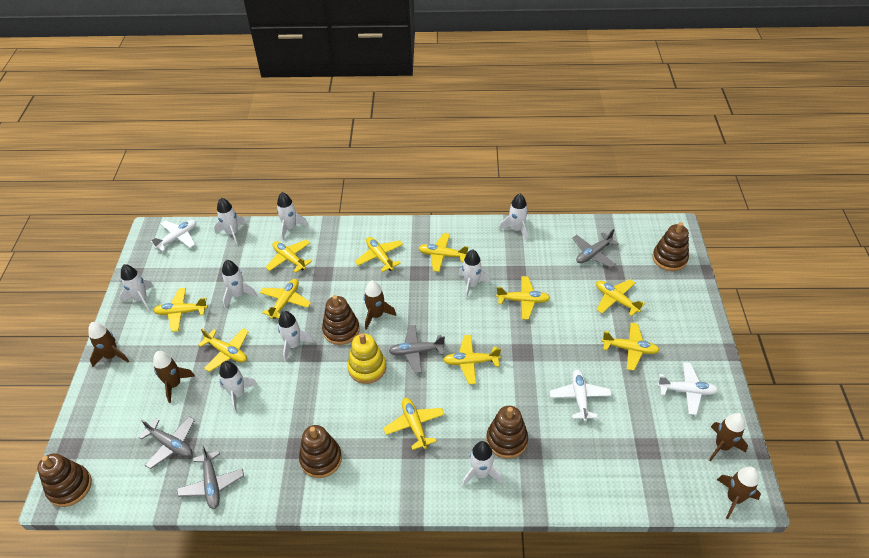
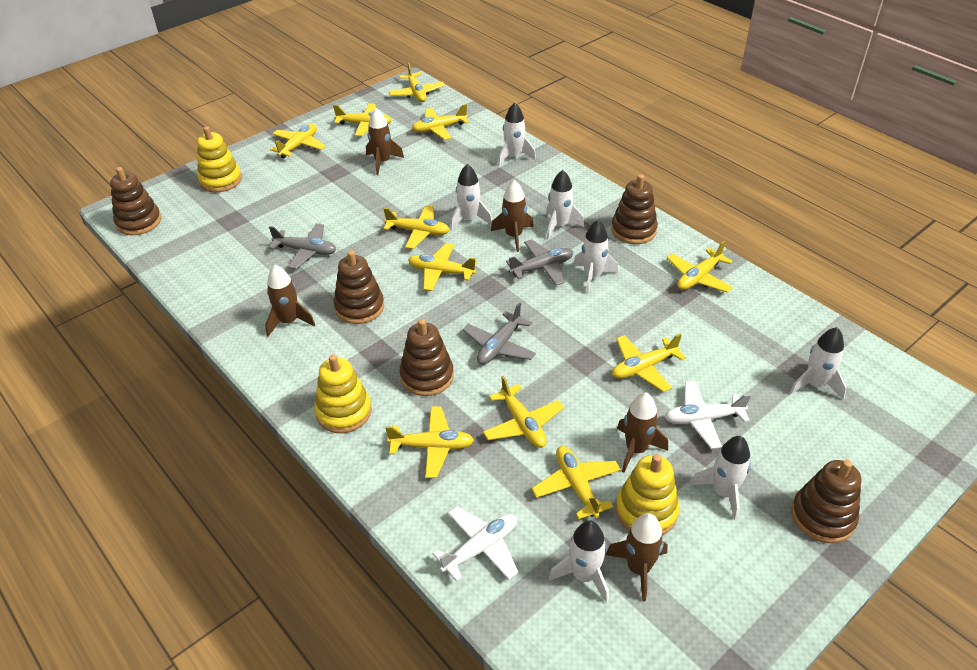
grey plane: 4 -> 3
white plane: 3 -> 2
white rocket: 9 -> 7
yellow stacking toy: 1 -> 3

